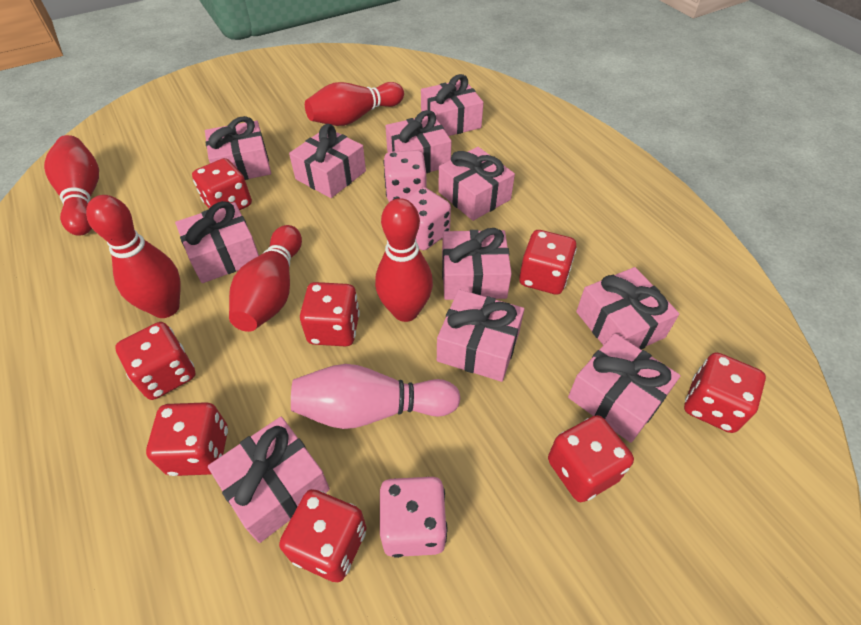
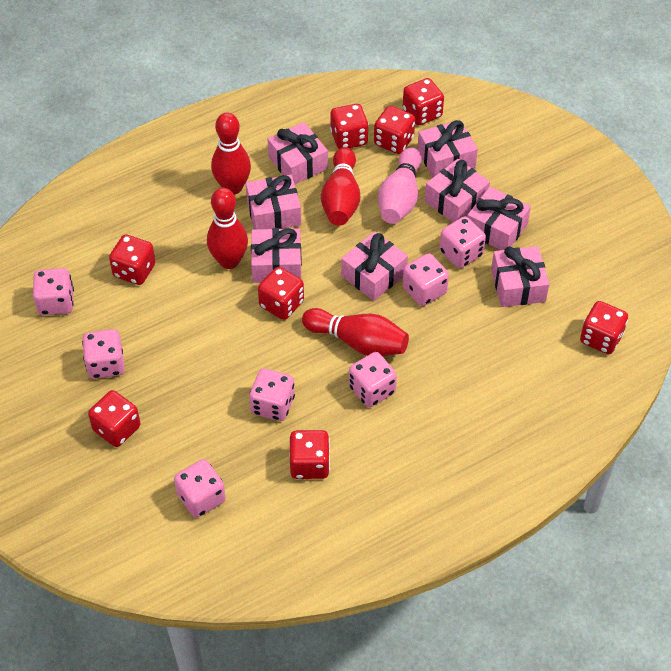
pink dice: 3 -> 7
pink gift: 11 -> 8
red bowling pin: 5 -> 4

